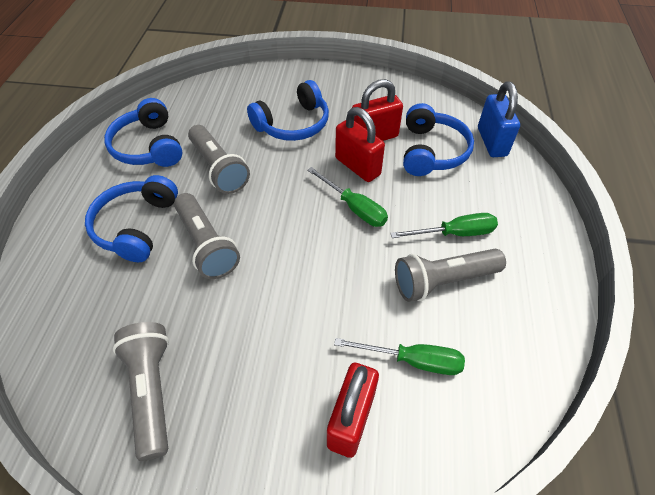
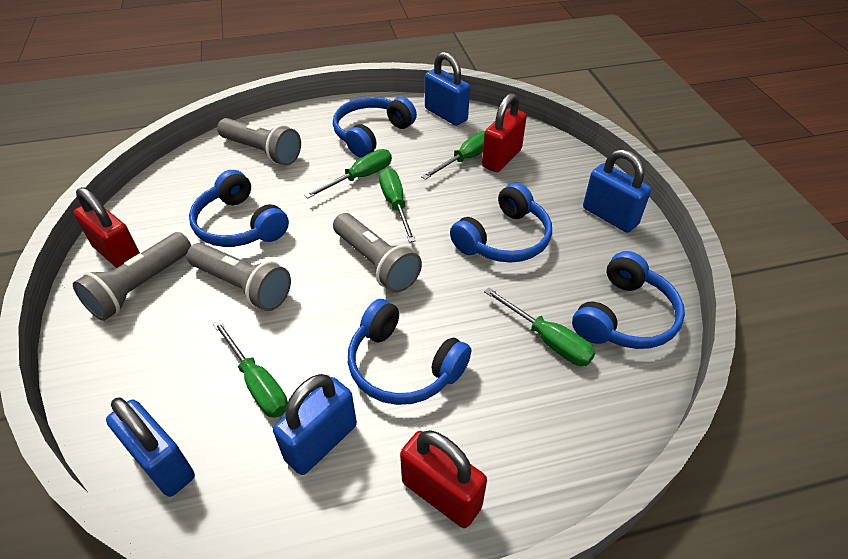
blue headphones: 4 -> 5
blue padlock: 1 -> 4
green screwdriver: 3 -> 5

